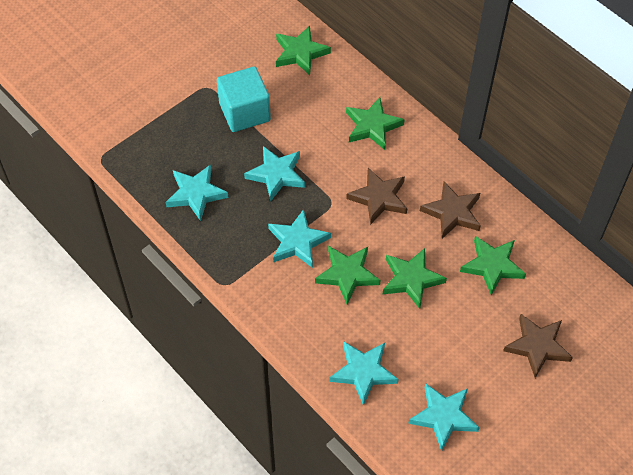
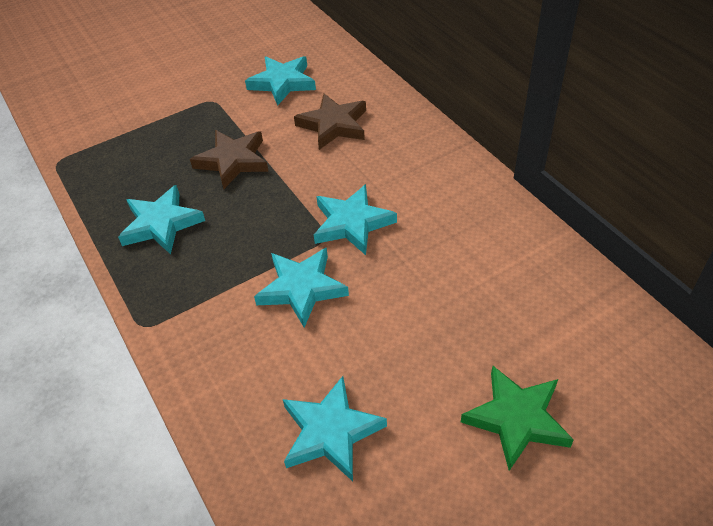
brown star: 3 -> 2
green star: 5 -> 1
turquoise cube: 1 -> 0

